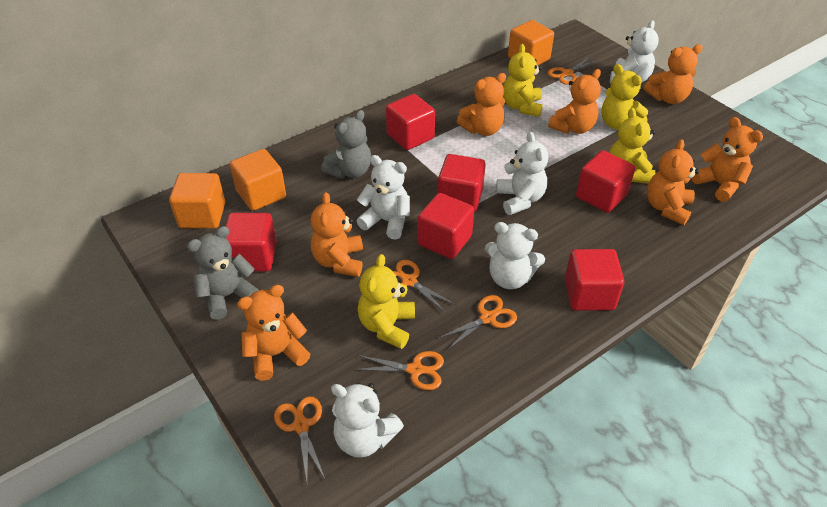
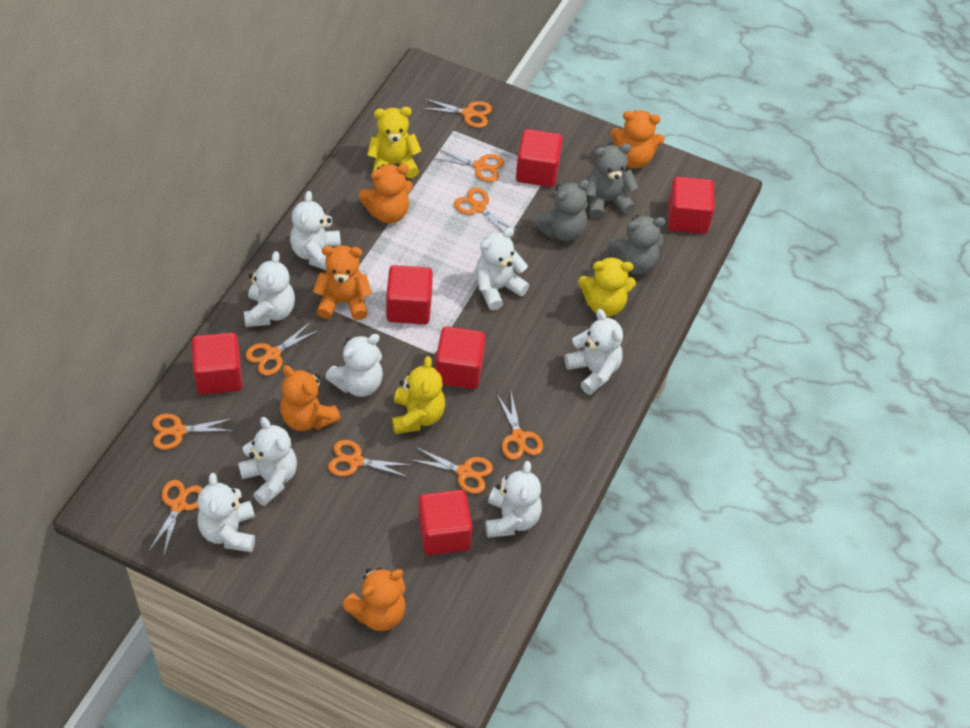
grey teddy bear: 2 -> 3
orange cube: 3 -> 0
orange scissors: 5 -> 9
orange teddy bear: 7 -> 5
white teddy bear: 5 -> 8
yellow teddy bear: 4 -> 3

